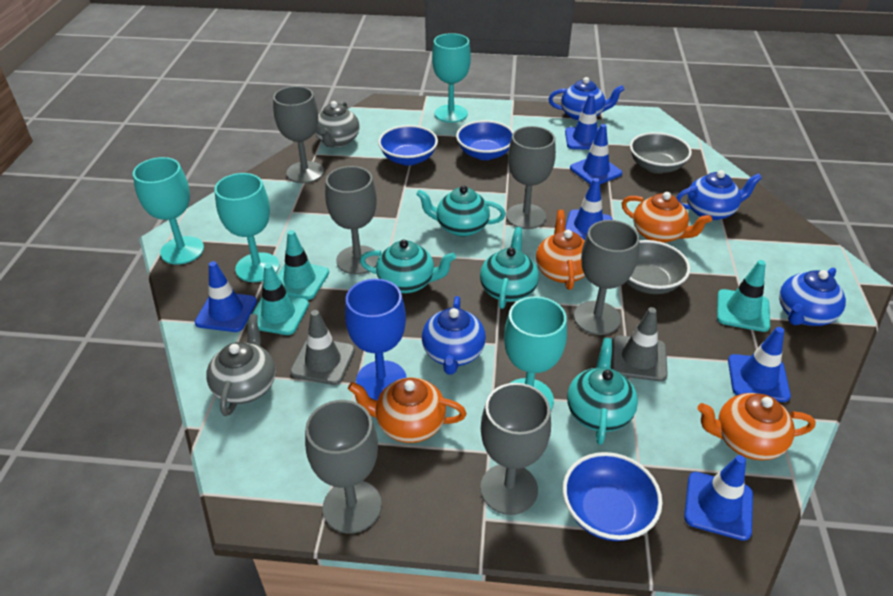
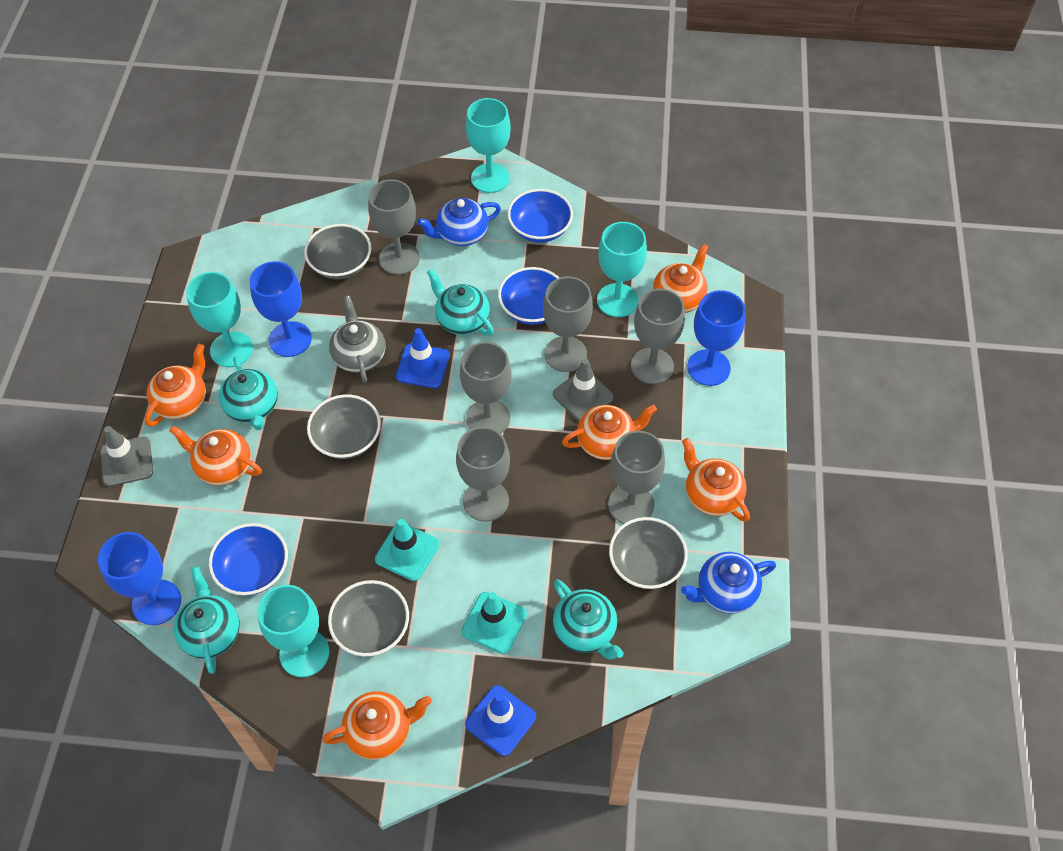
blue goblet: 1 -> 3
blue teapot: 4 -> 2
blue traffic cone: 6 -> 2
grey bowl: 2 -> 4
grey teapot: 2 -> 1
orange teapot: 4 -> 6
turquoise traffic cone: 3 -> 2

